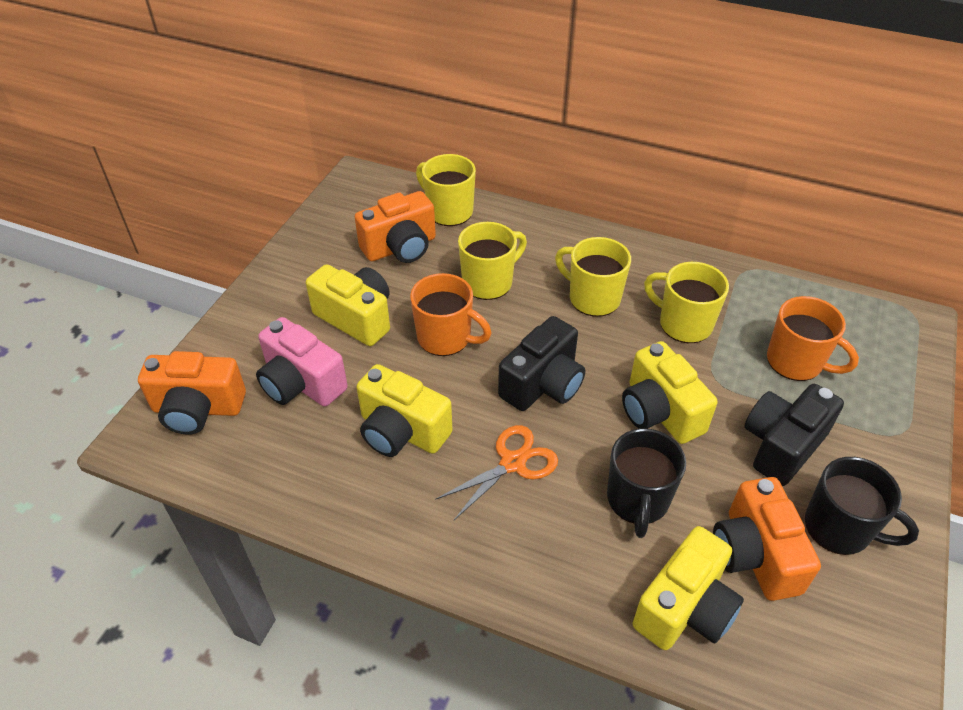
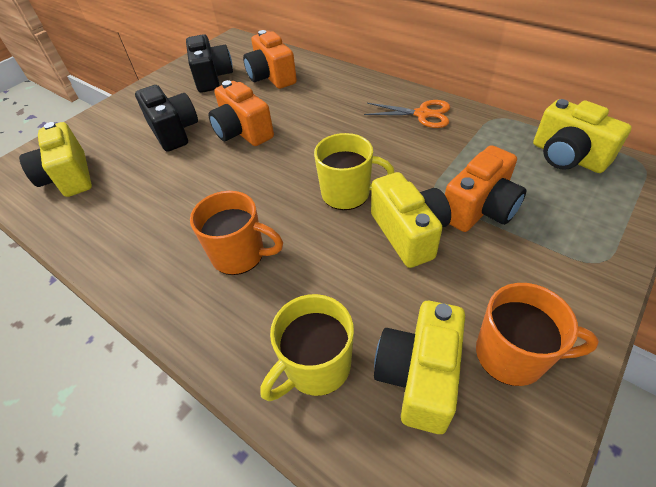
black mug: 2 -> 0
pink camera: 1 -> 0
yellow mug: 4 -> 2

